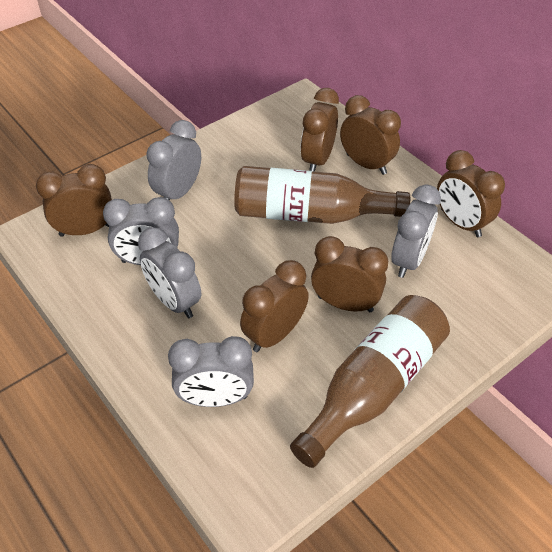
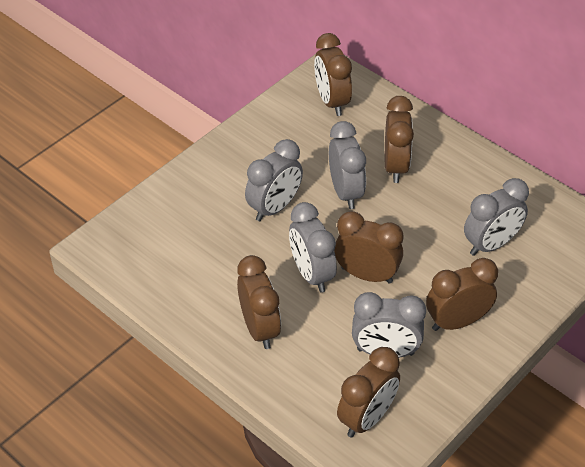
brown bottle: 2 -> 0

